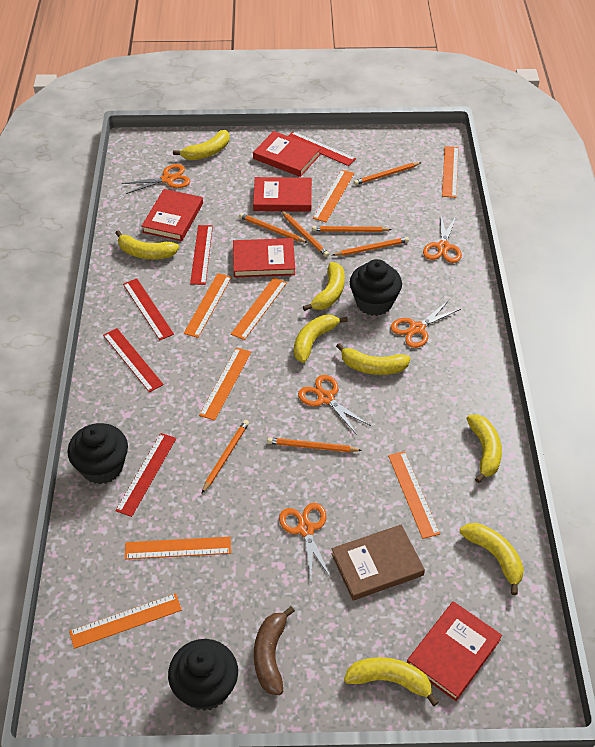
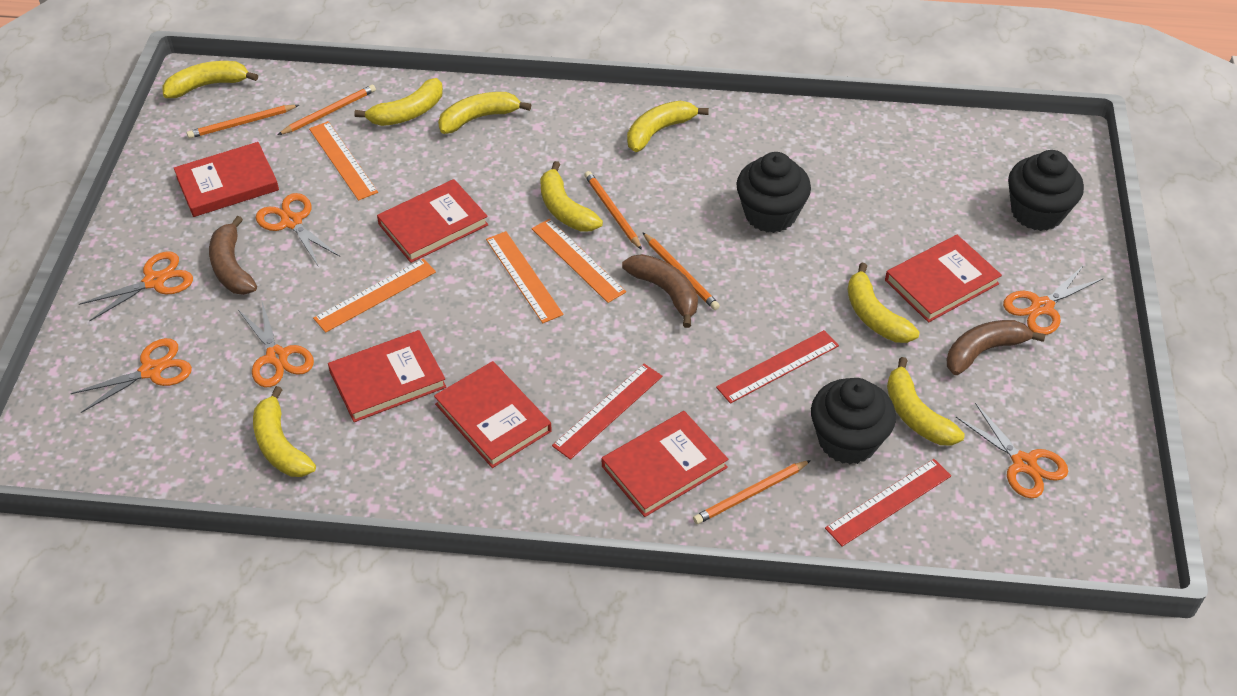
brown banana: 1 -> 3
brown book: 1 -> 0
orange pencil: 7 -> 5
orange ruler: 8 -> 4
orange scissors: 5 -> 6
red book: 5 -> 6
red ruler: 5 -> 3

